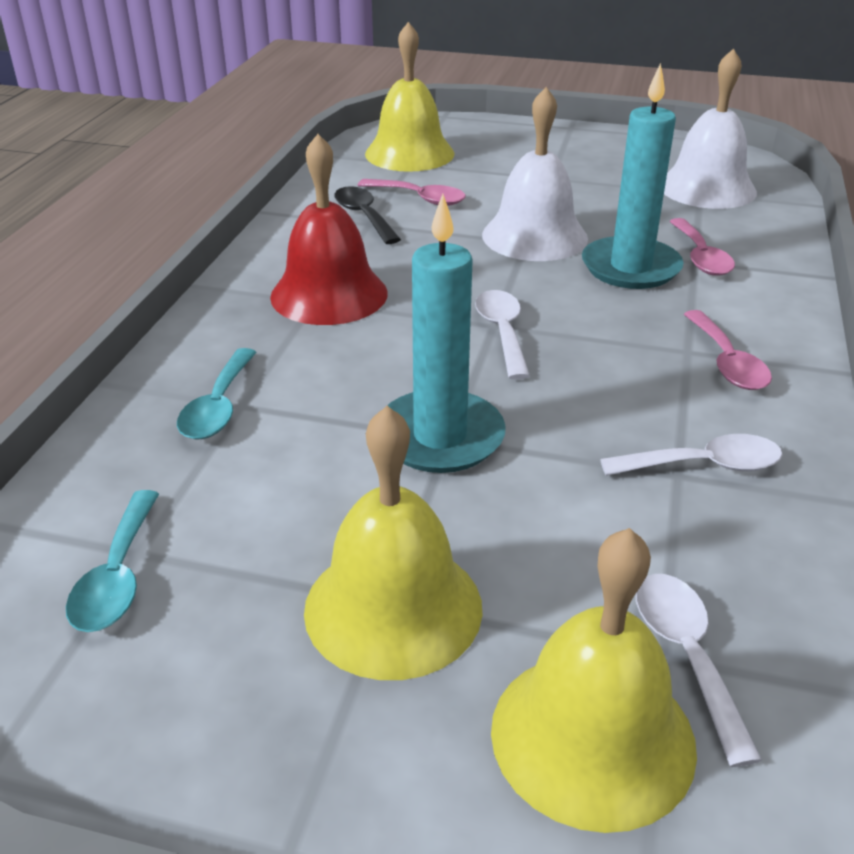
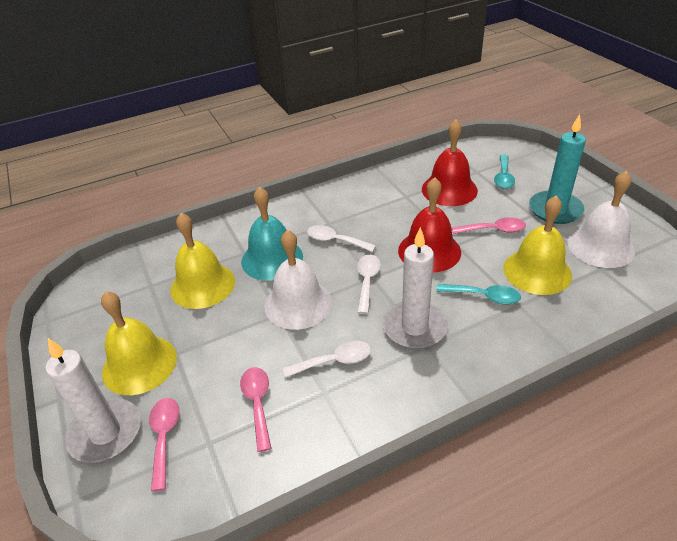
black spoon: 1 -> 0
red bell: 1 -> 2
turquoise bell: 0 -> 1
turquoise candle: 2 -> 1
white candle: 0 -> 2

